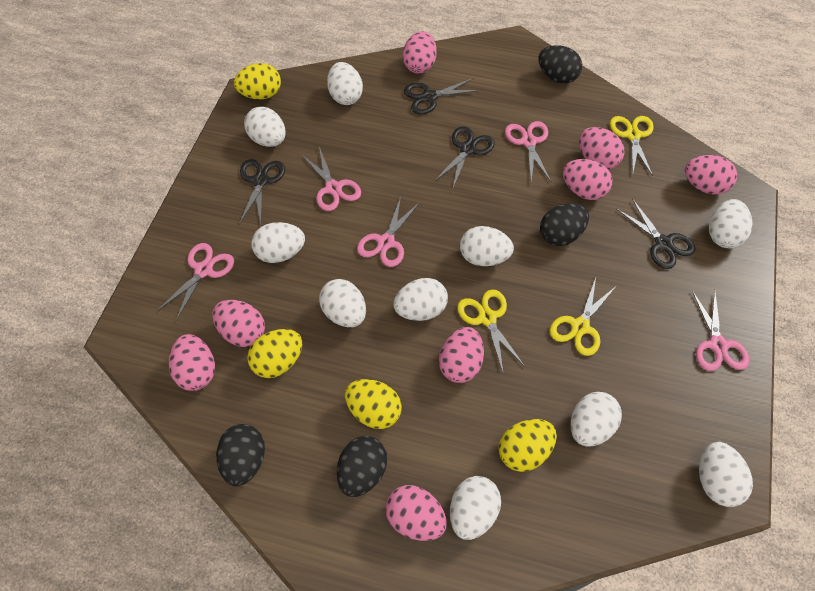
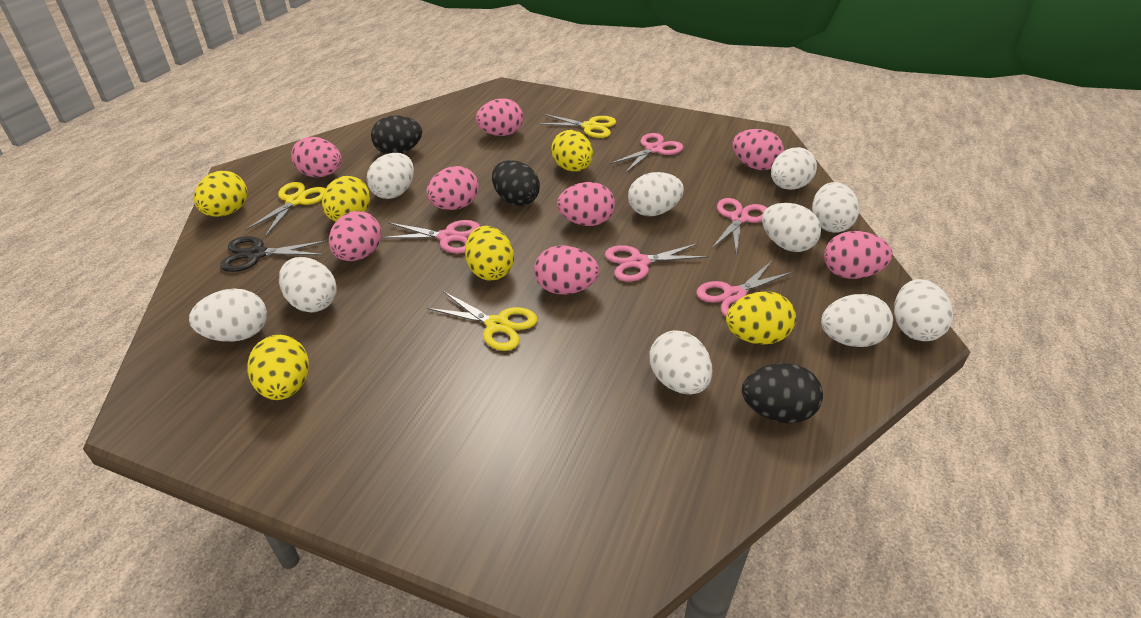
black egg: 4 -> 3
black scissors: 4 -> 1
yellow egg: 4 -> 6

